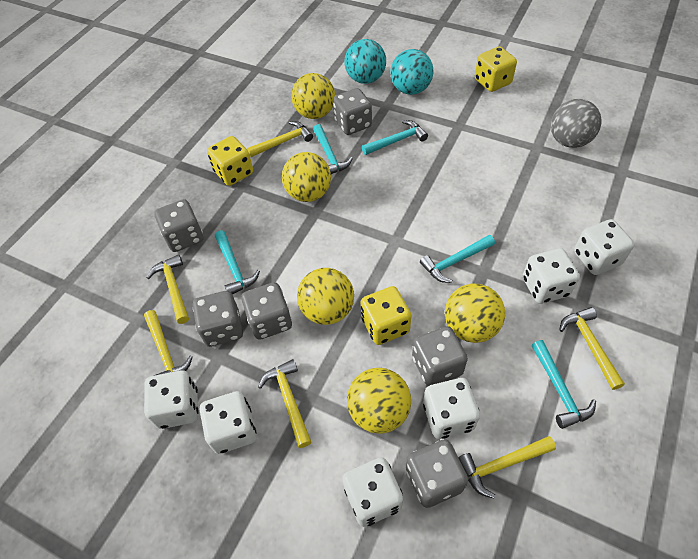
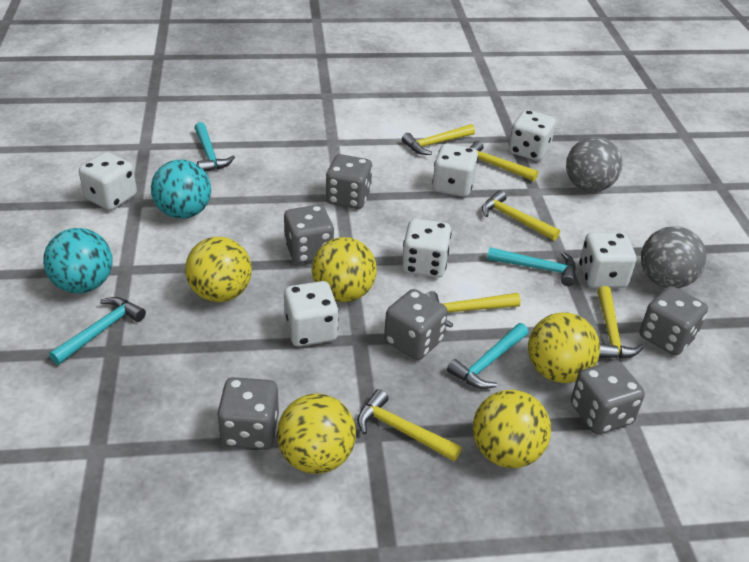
grey ball: 1 -> 2
turquoise hammer: 5 -> 4
yellow dice: 3 -> 0

